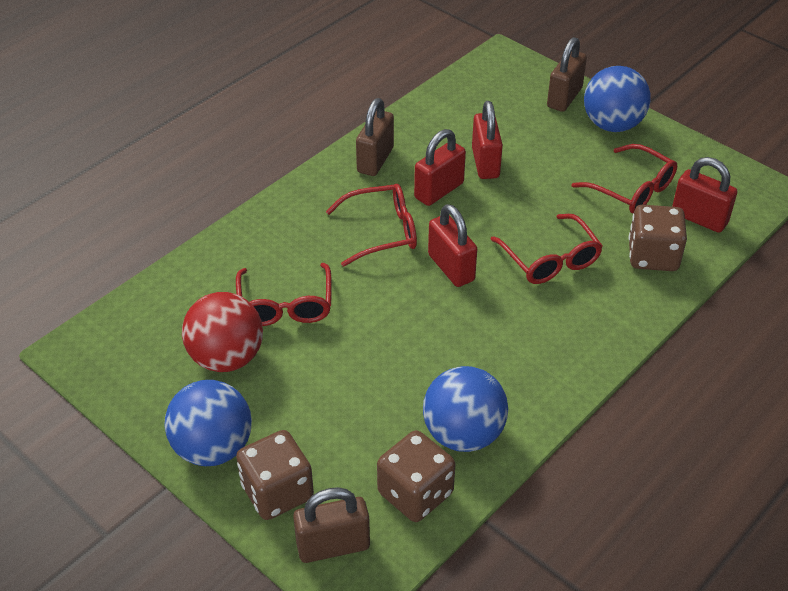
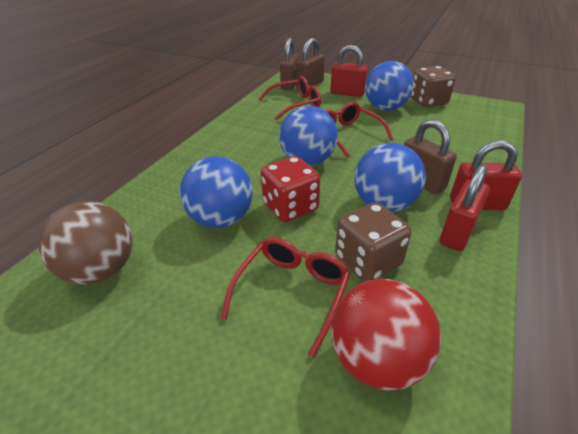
blue ball: 3 -> 4
brown ball: 0 -> 1
brown dice: 3 -> 2
red dice: 0 -> 1
red glasses: 4 -> 3
red padlock: 4 -> 3

